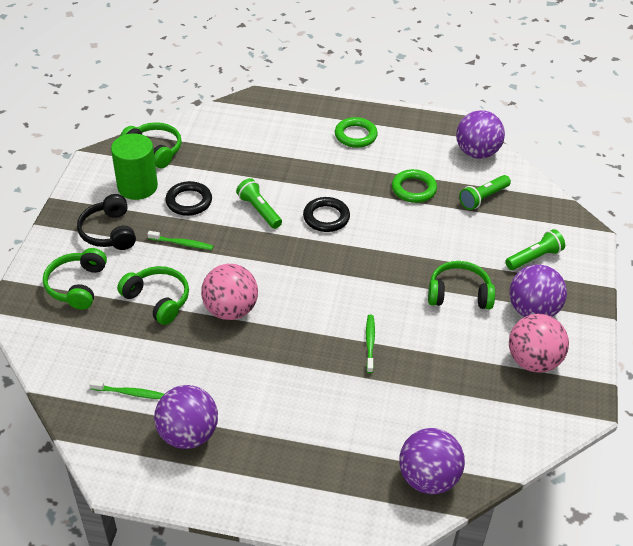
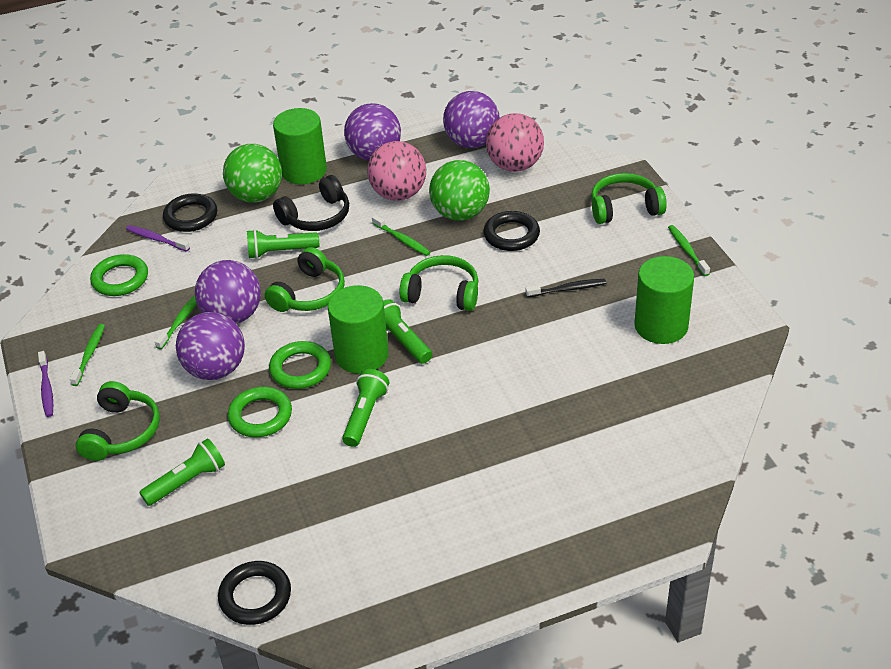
black ring: 2 -> 3
black toothbrush: 0 -> 1
green ball: 0 -> 2
green cylinder: 1 -> 3
green flashlight: 3 -> 4
green ring: 2 -> 3
green toothbrush: 3 -> 4
purple toothbrush: 0 -> 2

